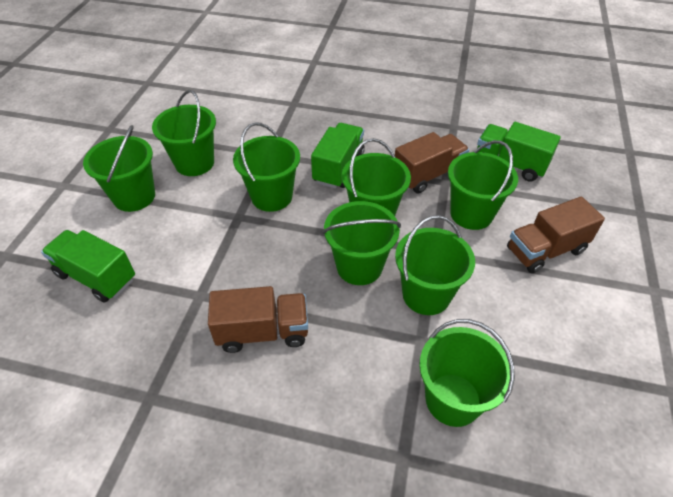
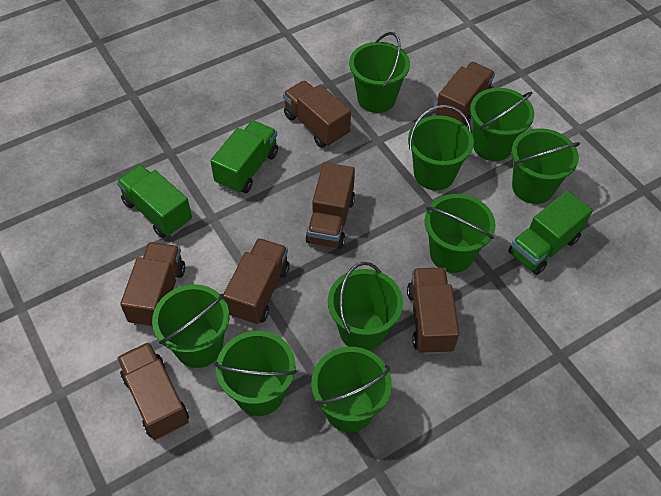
brown truck: 3 -> 7
green bucket: 8 -> 9

